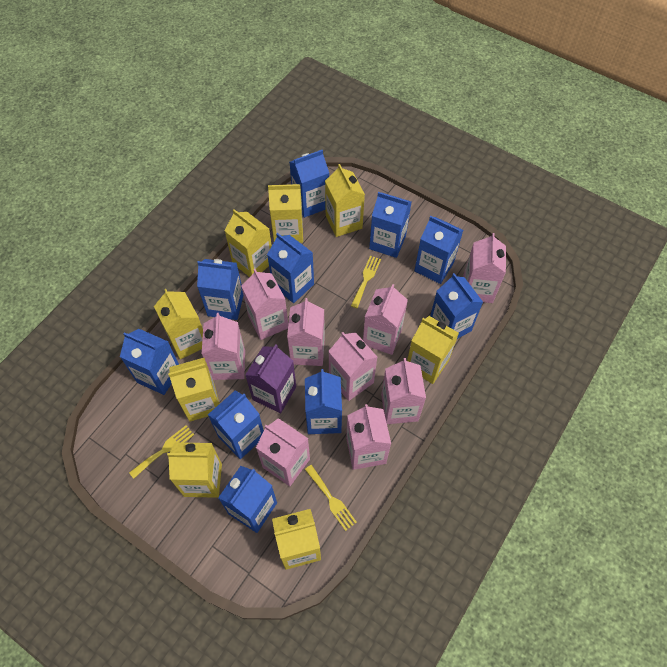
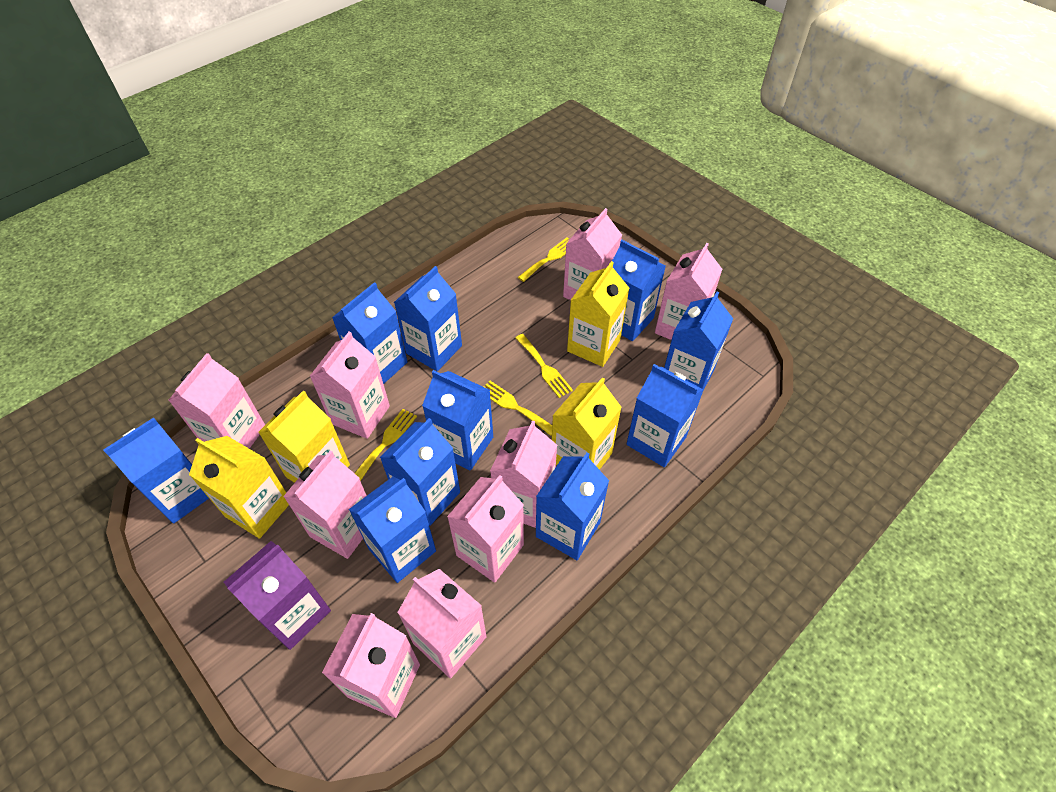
yellow carton: 8 -> 4
yellow fork: 3 -> 4

